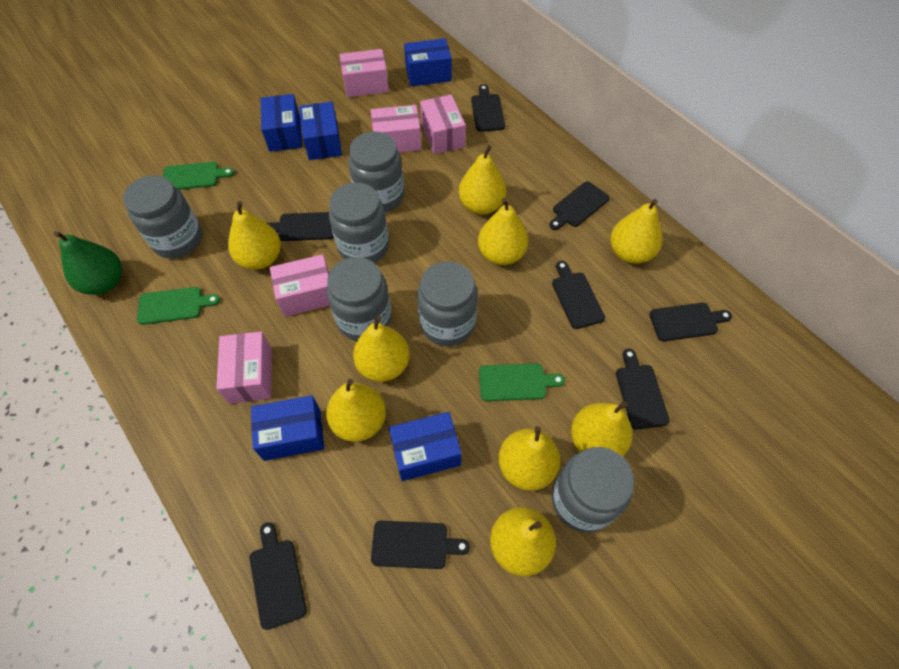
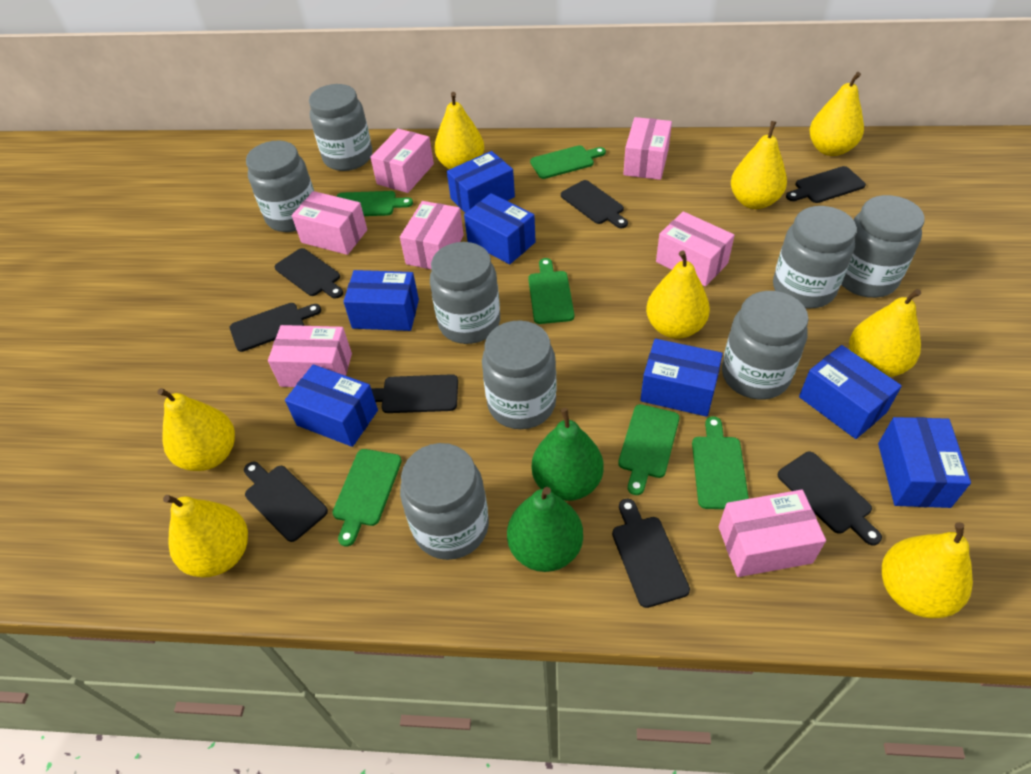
blue box: 5 -> 7
green cutting board: 3 -> 6
green pear: 1 -> 2
grey jar: 6 -> 8
pink box: 5 -> 7
yellow pear: 9 -> 8

